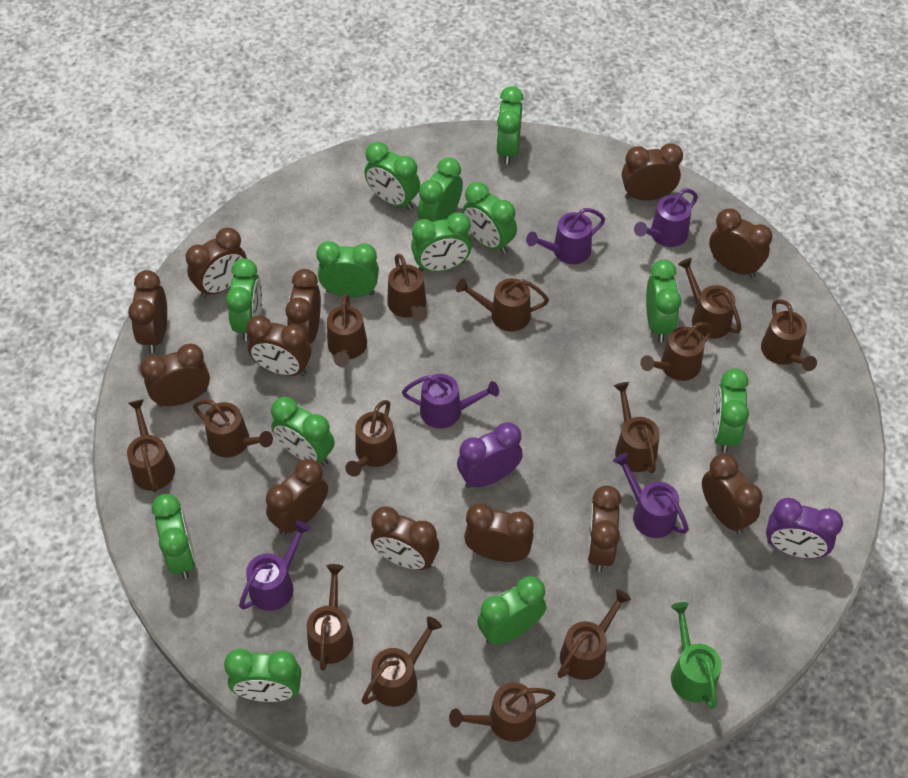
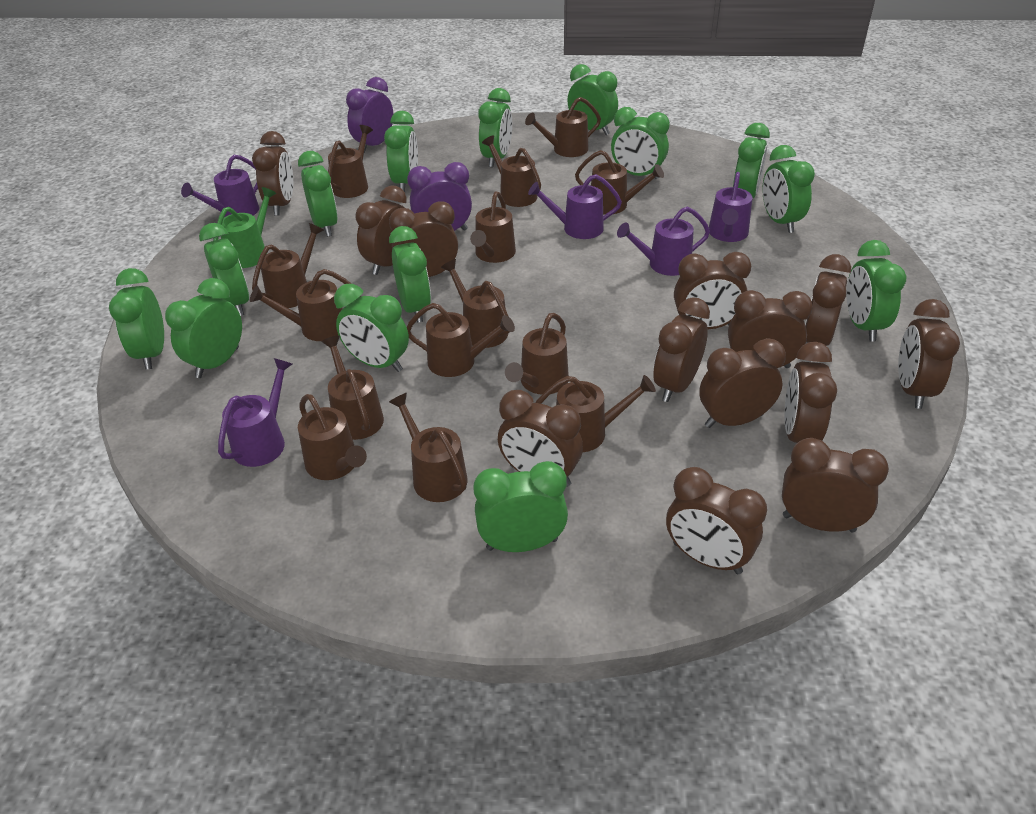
brown clock: 12 -> 13
green clock: 13 -> 14

